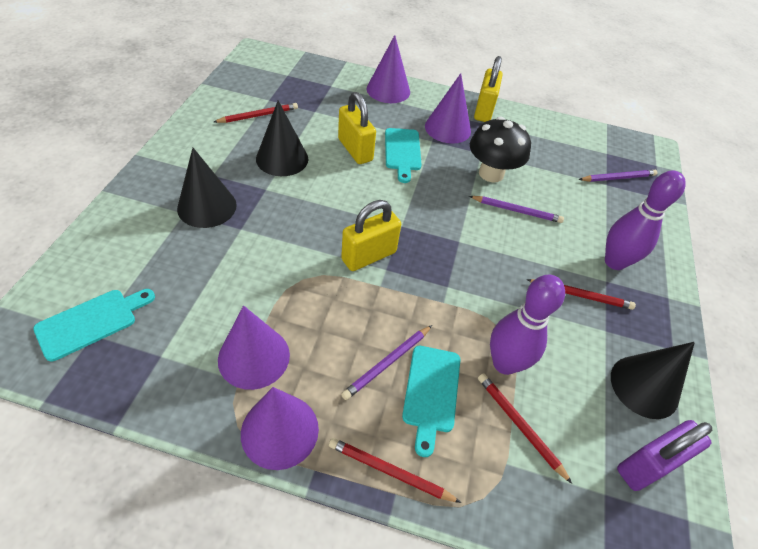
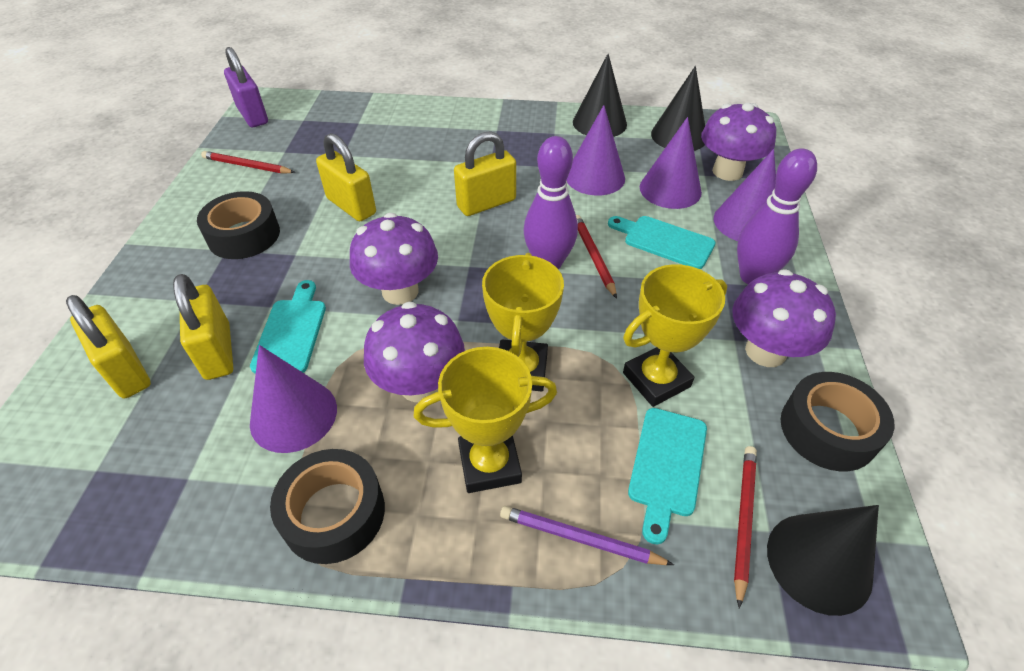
black mushroom: 1 -> 0
black tape: 0 -> 3
purple mushroom: 0 -> 4
purple pencil: 3 -> 1
red pencil: 4 -> 3
yellow padlock: 3 -> 4
yellow trophy: 0 -> 3

